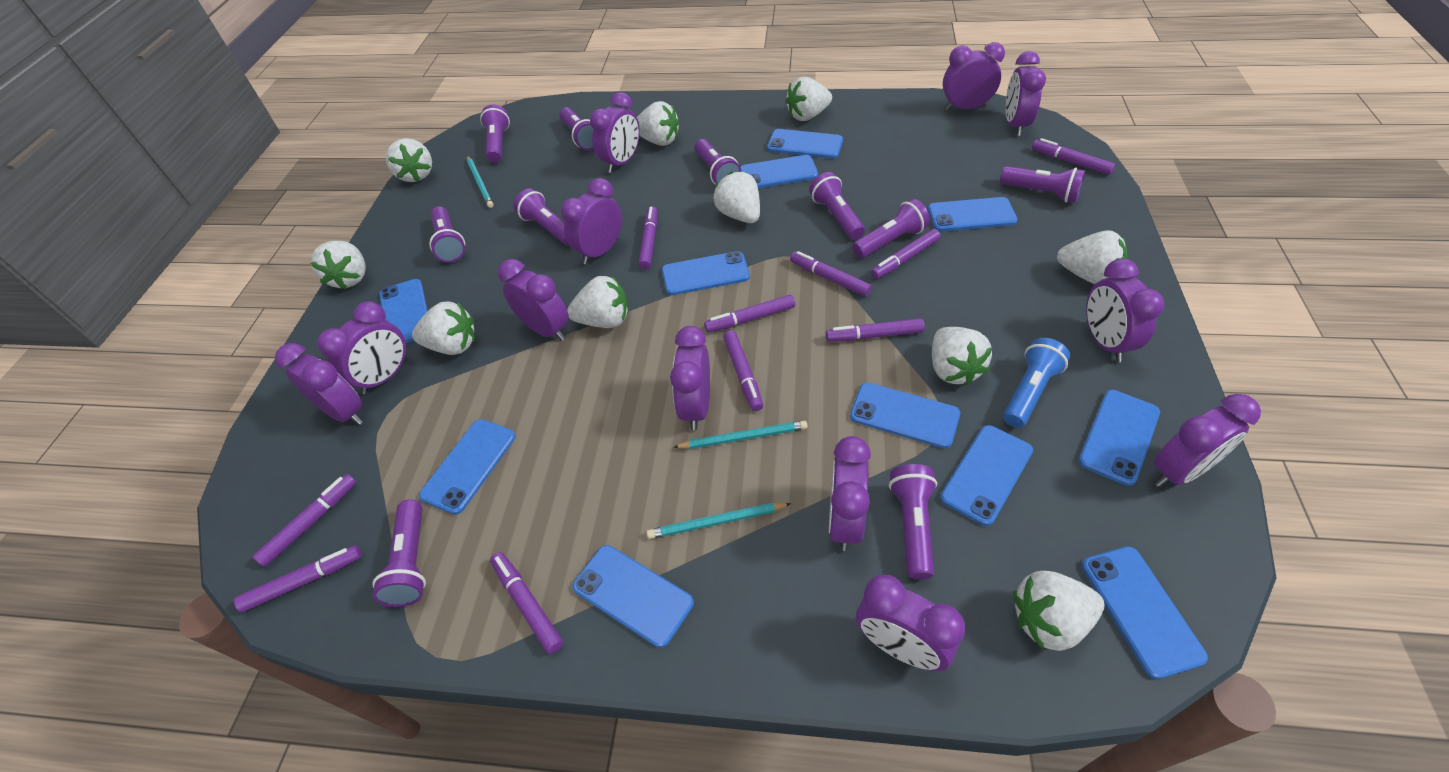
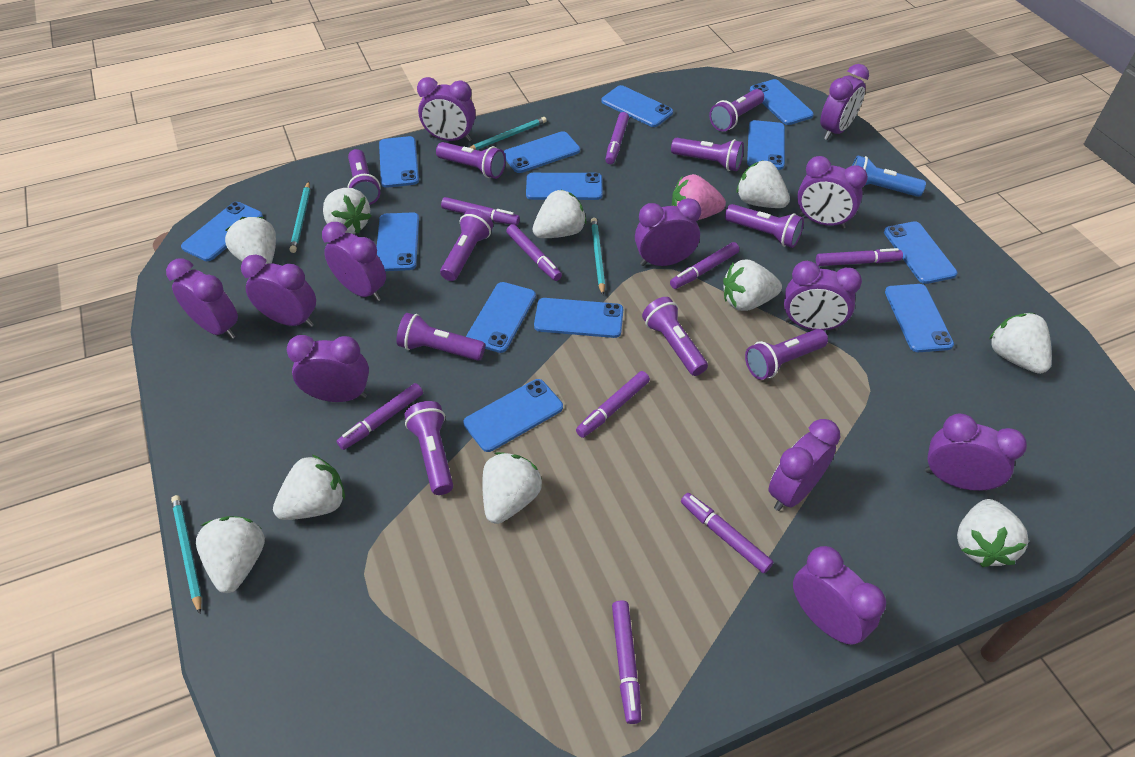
blue phone: 11 -> 13
pink strawberry: 0 -> 1
purple marker: 10 -> 9
turquoise pencil: 3 -> 4

